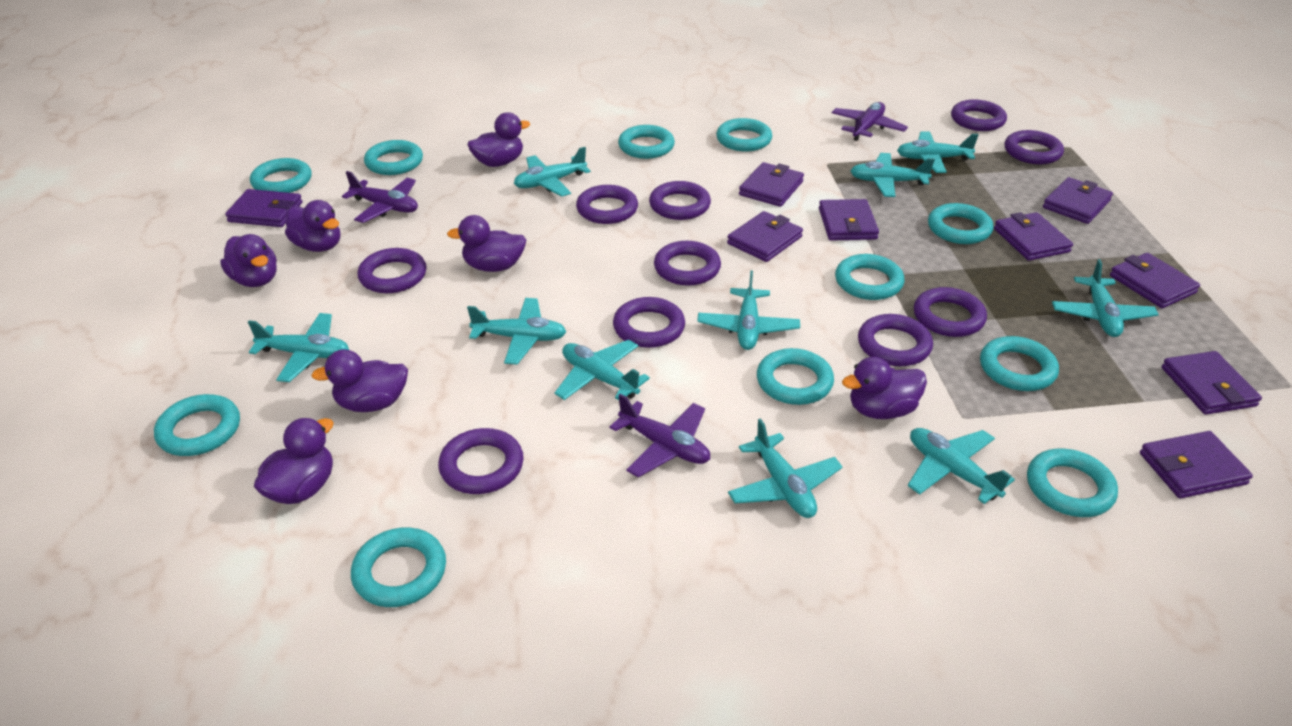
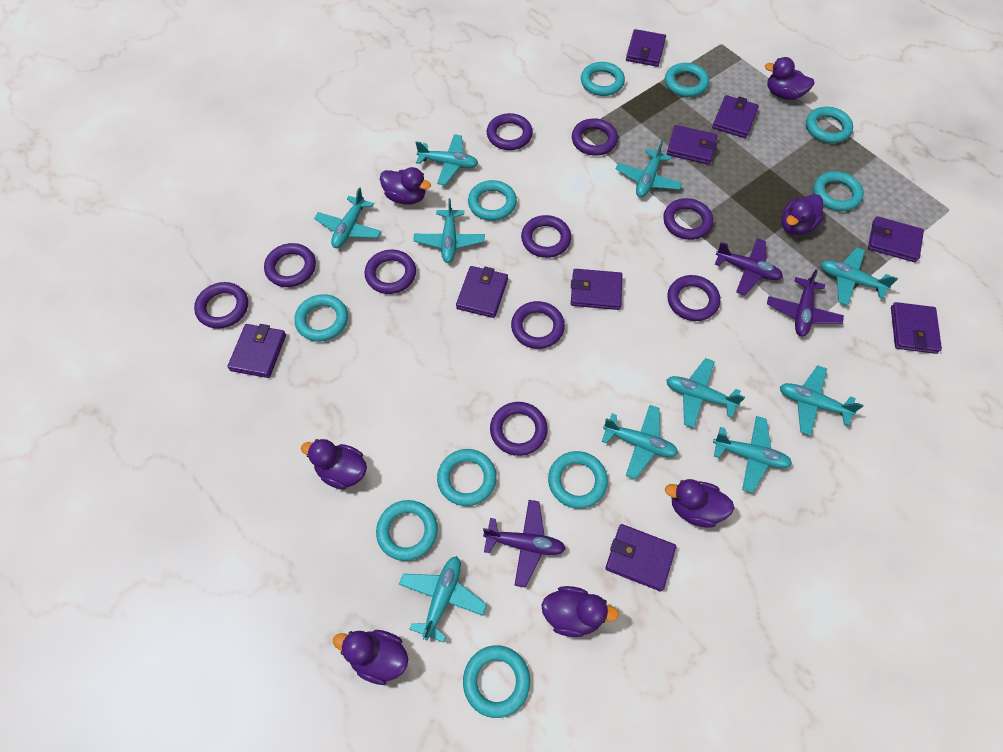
turquoise ring: 11 -> 10

